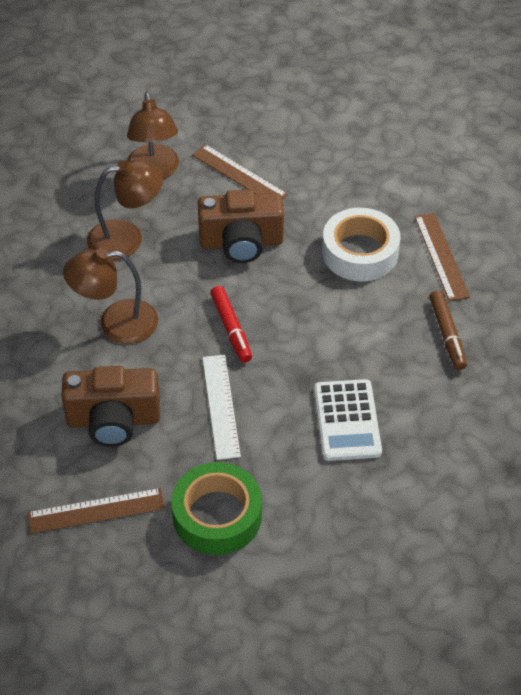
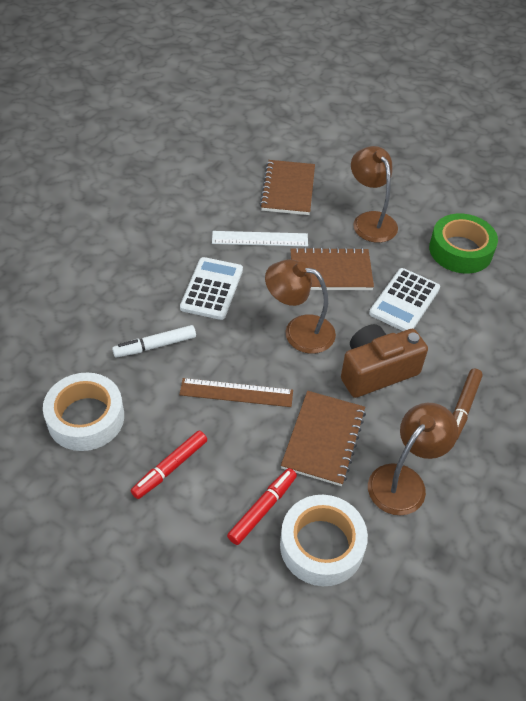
brown camera: 2 -> 1
brown notebook: 0 -> 3
brown ruler: 3 -> 1
red marker: 1 -> 2
white calculator: 1 -> 2
white marker: 0 -> 1
white tape: 1 -> 2

